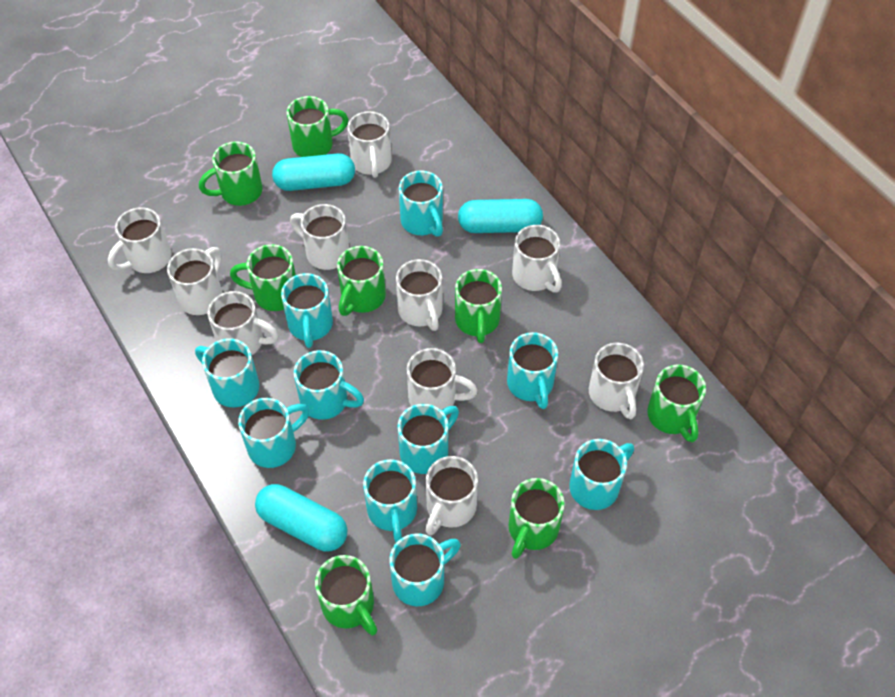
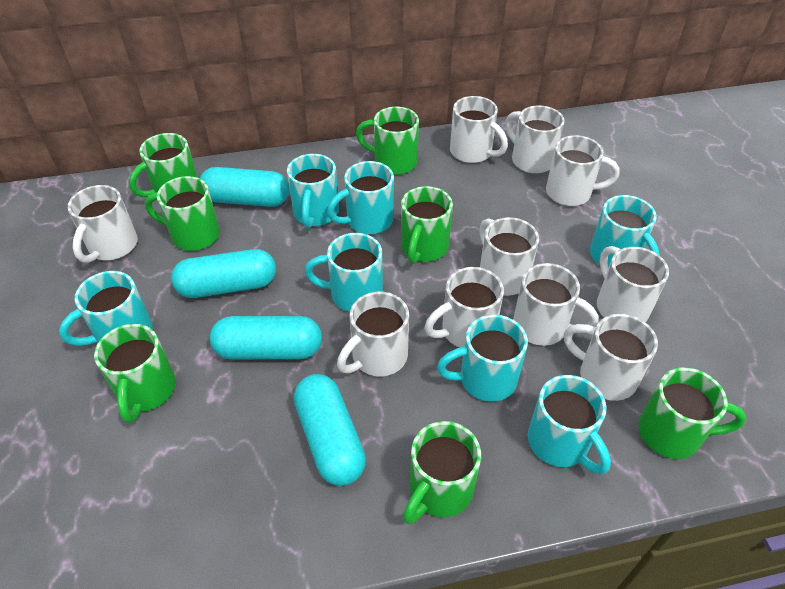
green mug: 8 -> 7
turquoise capsule: 3 -> 4
turquoise mug: 10 -> 7

